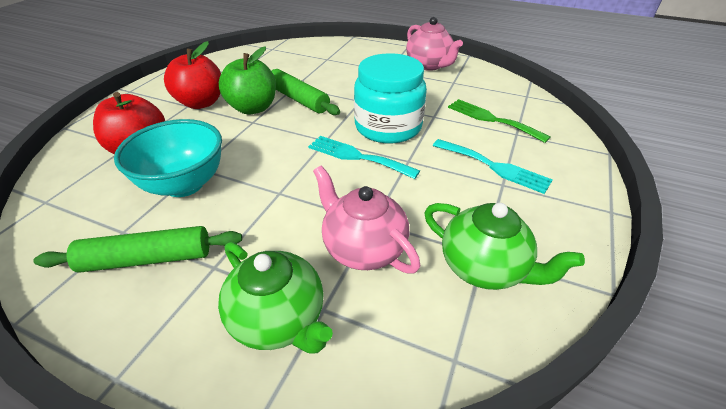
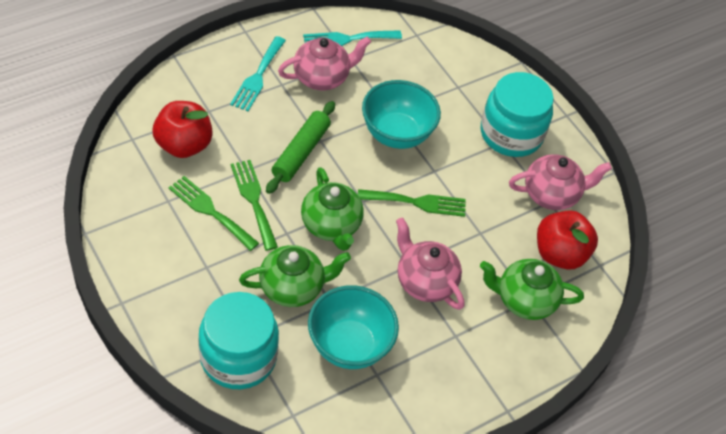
green apple: 1 -> 0
green fork: 1 -> 3
green rolling pin: 2 -> 1
green teapot: 2 -> 3
pink teapot: 2 -> 3
turquoise bowl: 1 -> 2
turquoise jar: 1 -> 2

